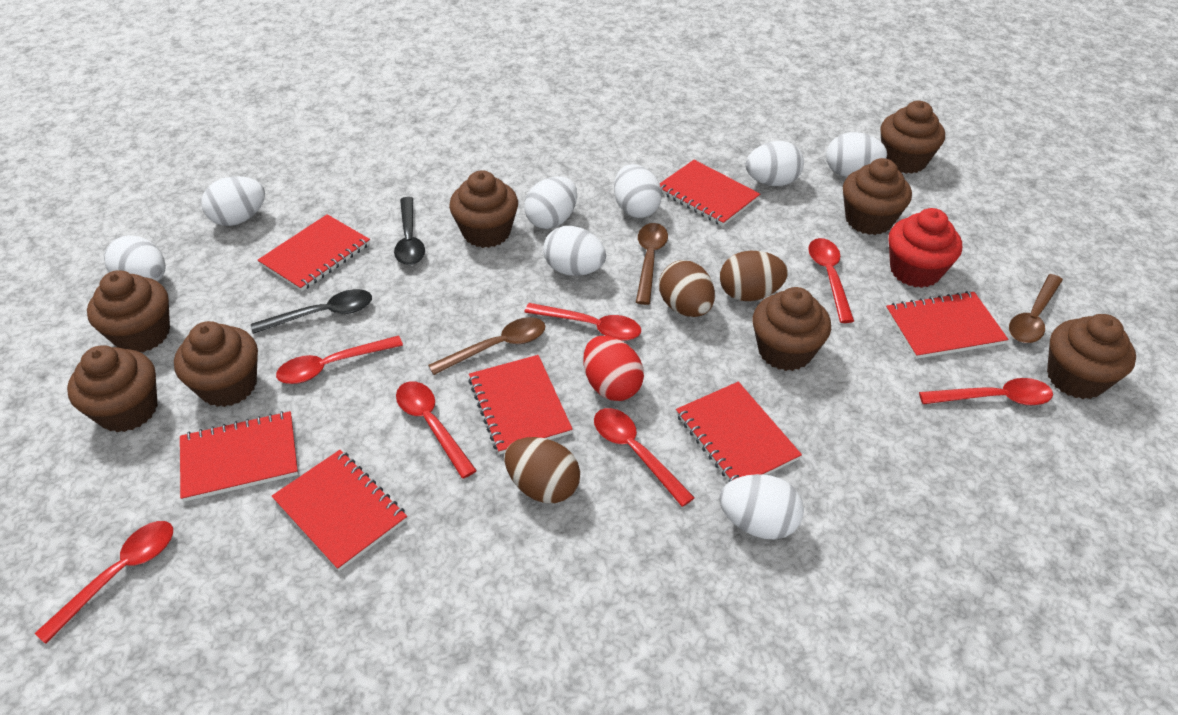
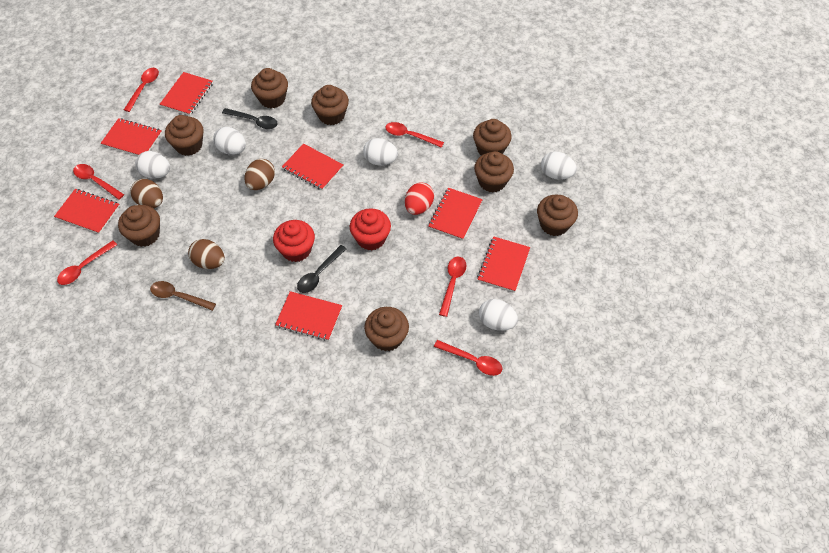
brown spoon: 3 -> 1
red cupcake: 1 -> 2
red spoon: 7 -> 6
white egg: 8 -> 5

